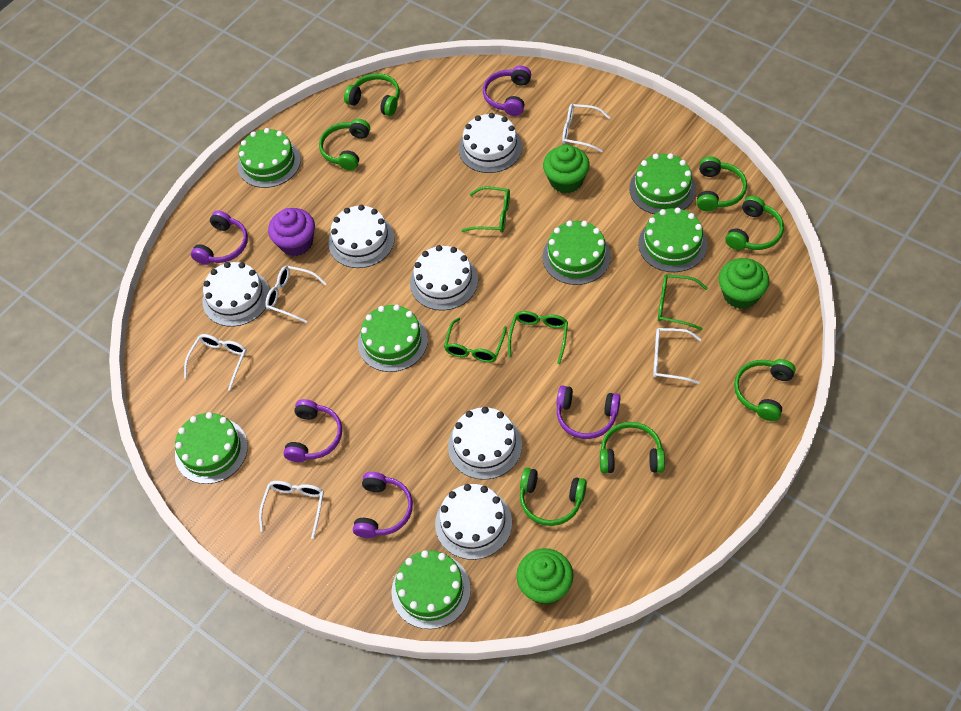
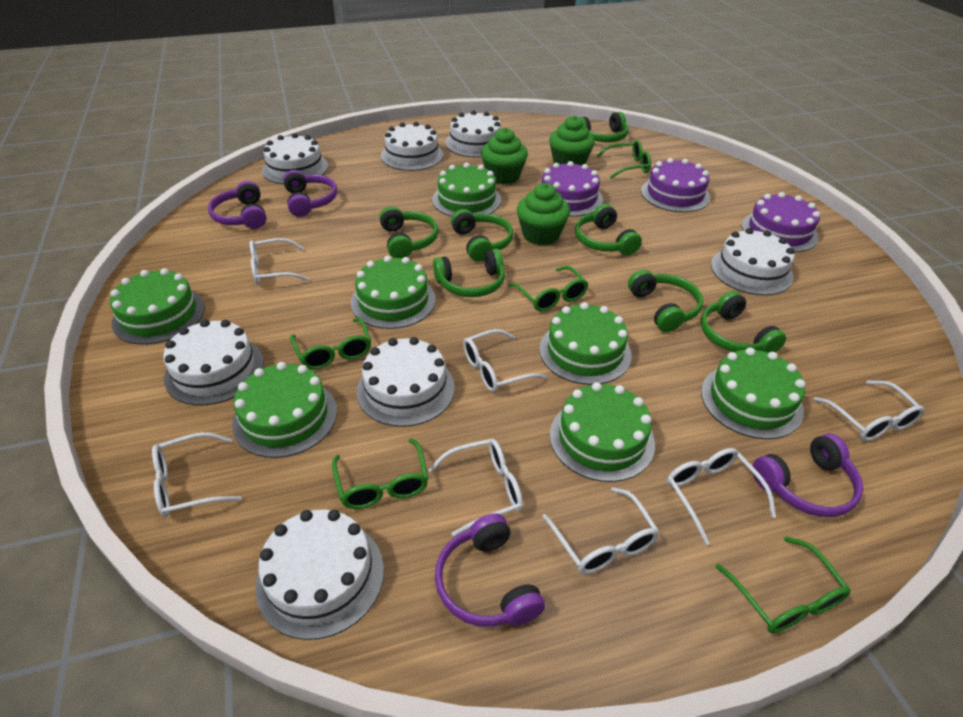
green glasses: 4 -> 5
purple cake: 0 -> 3
purple cupcake: 1 -> 0
purple headphones: 5 -> 4
white cake: 6 -> 7
white glasses: 5 -> 7

